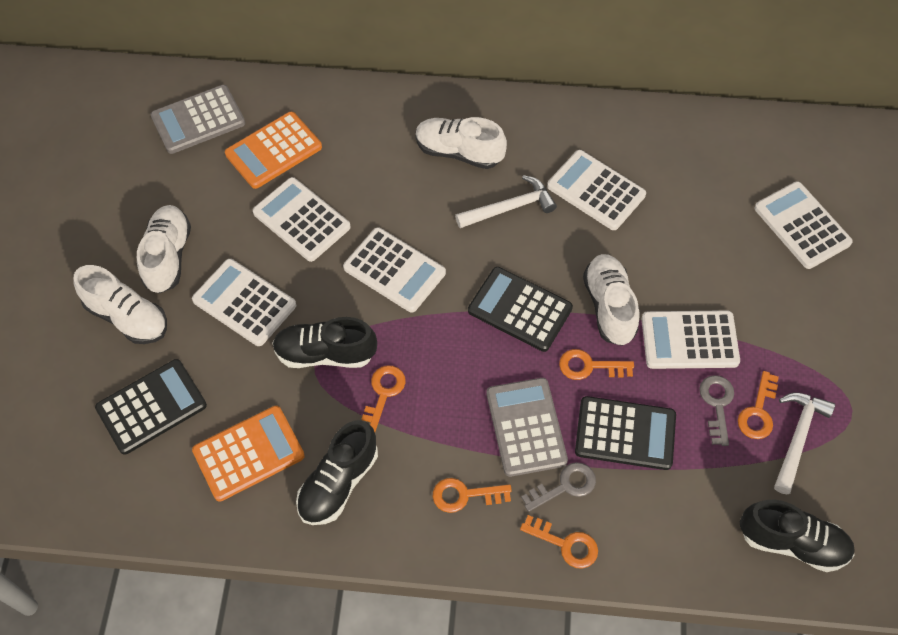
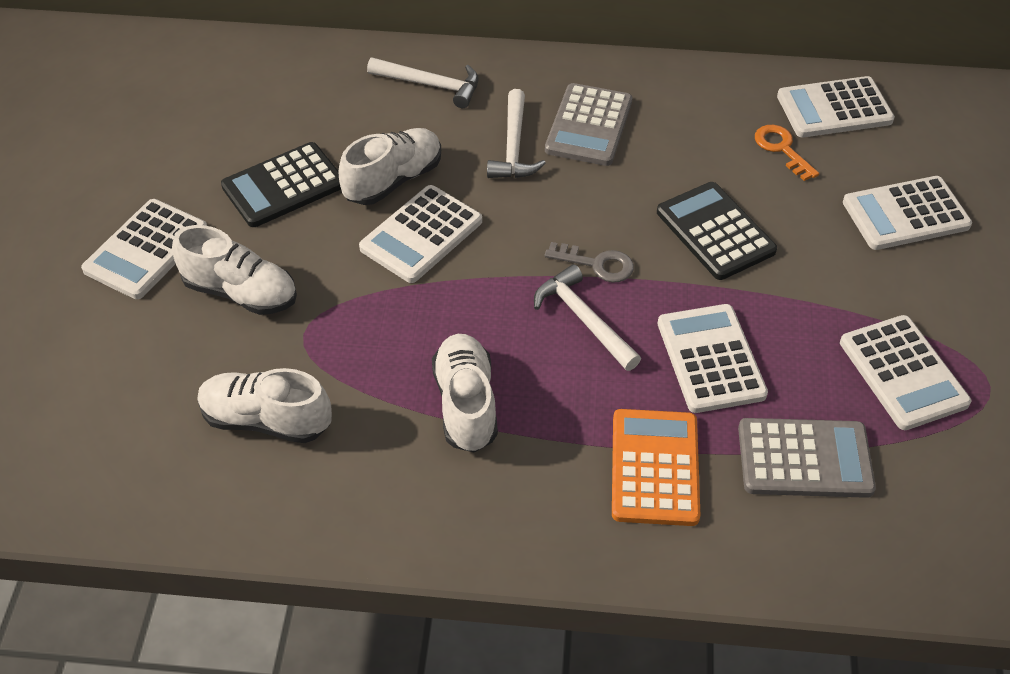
black calculator: 3 -> 2
black shoe: 3 -> 0
grey key: 2 -> 1
orange calculator: 2 -> 1
orange key: 5 -> 1
white hammer: 2 -> 3

